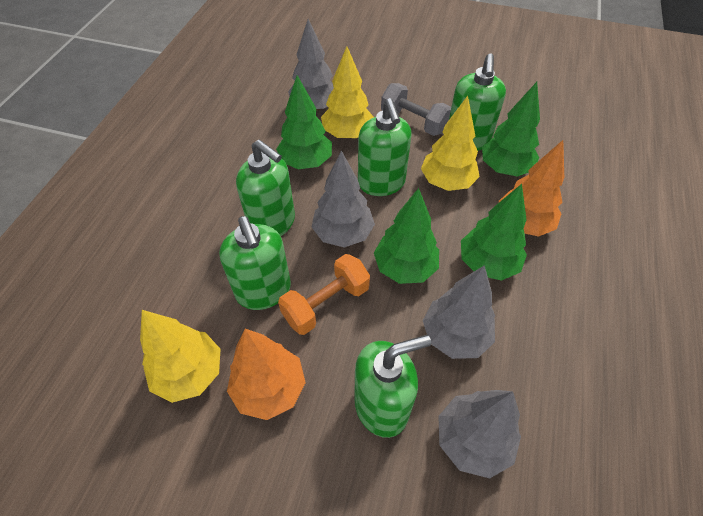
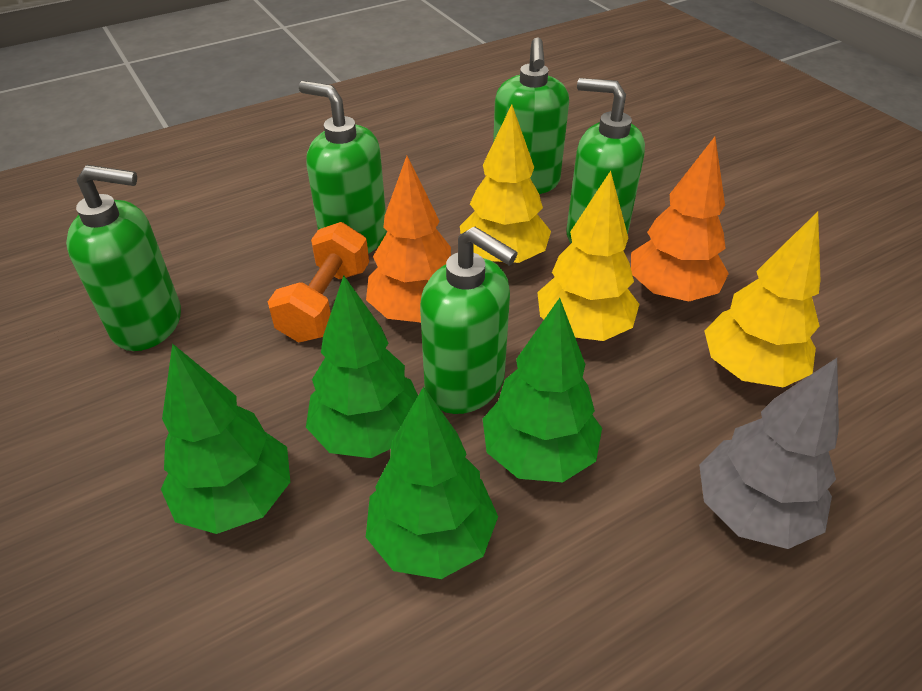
grey dumbbell: 1 -> 0
grey tree: 4 -> 1

